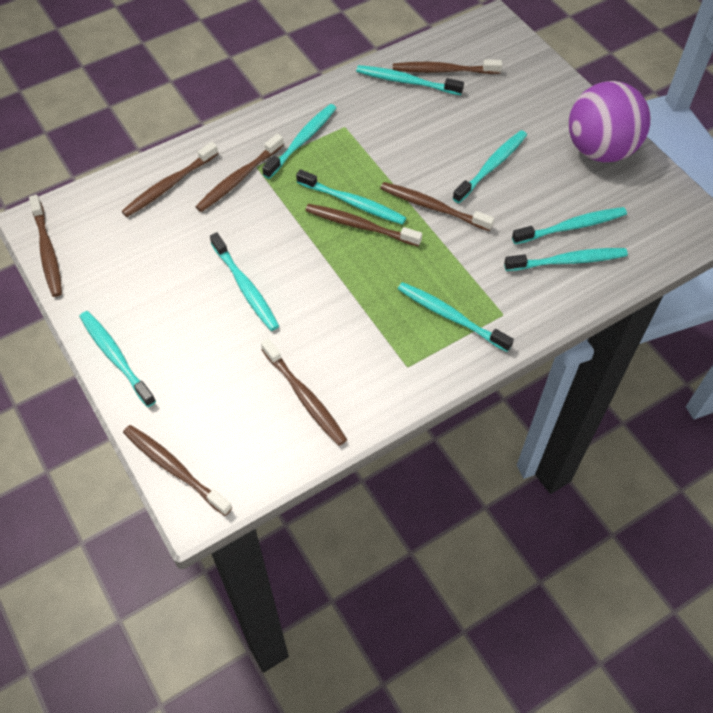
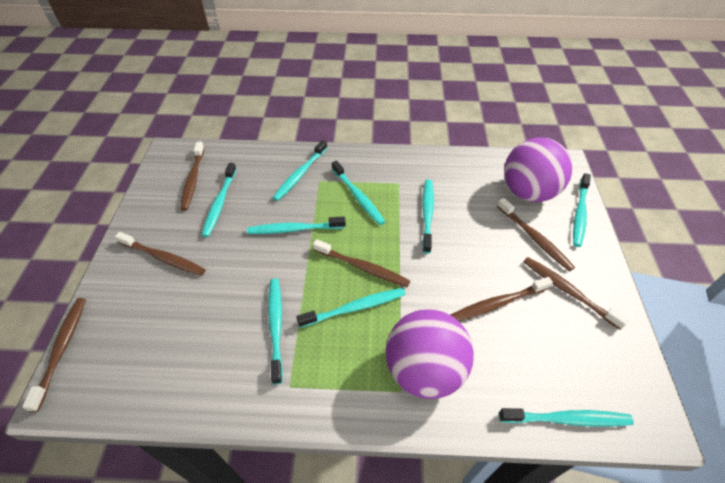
brown toothbrush: 8 -> 7
purple ball: 1 -> 2

